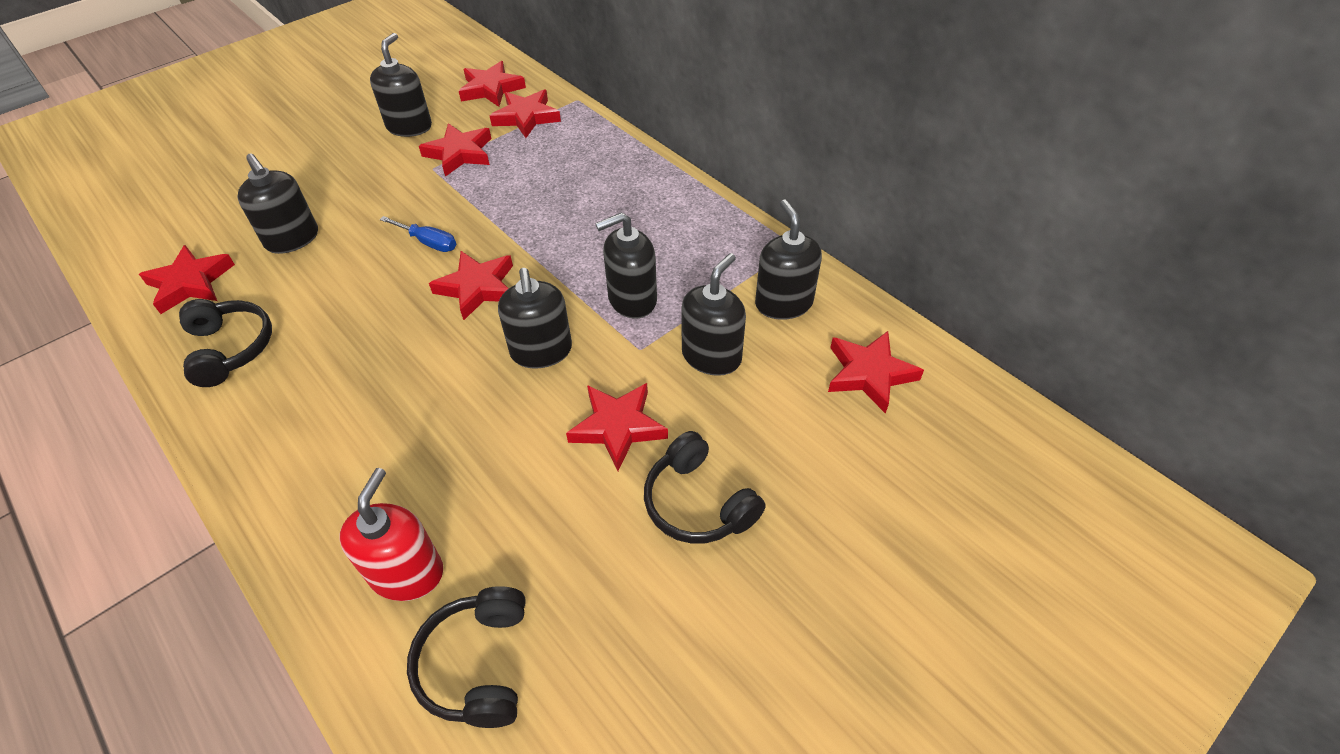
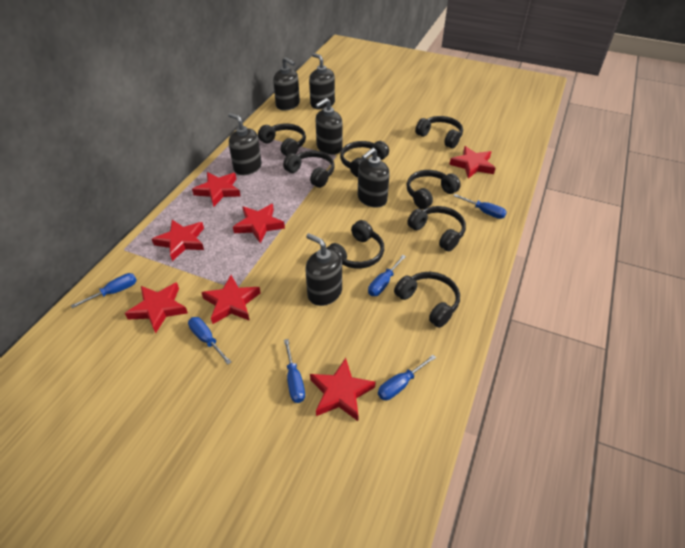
black headphones: 3 -> 8
blue screwdriver: 1 -> 6
red soap dispenser: 1 -> 0

